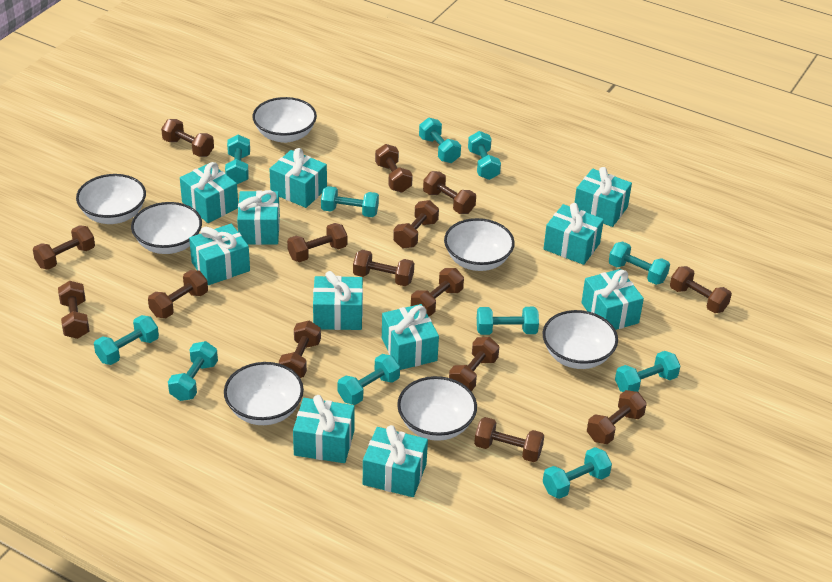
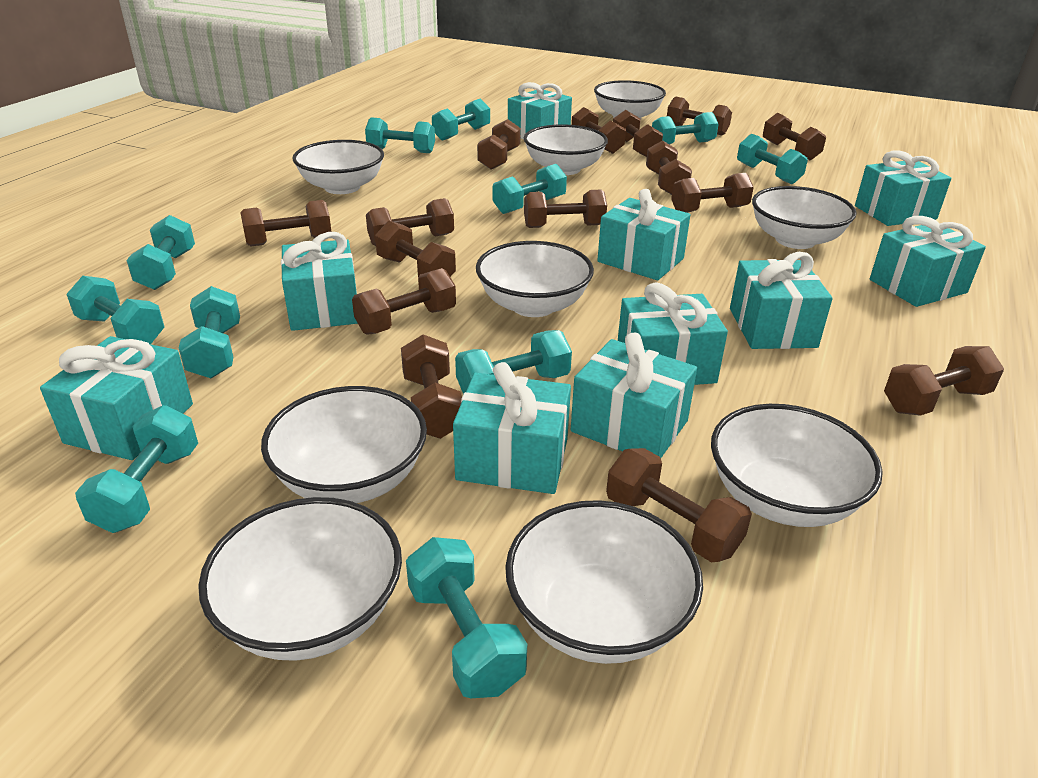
turquoise gift: 11 -> 10
white bowl: 7 -> 9

